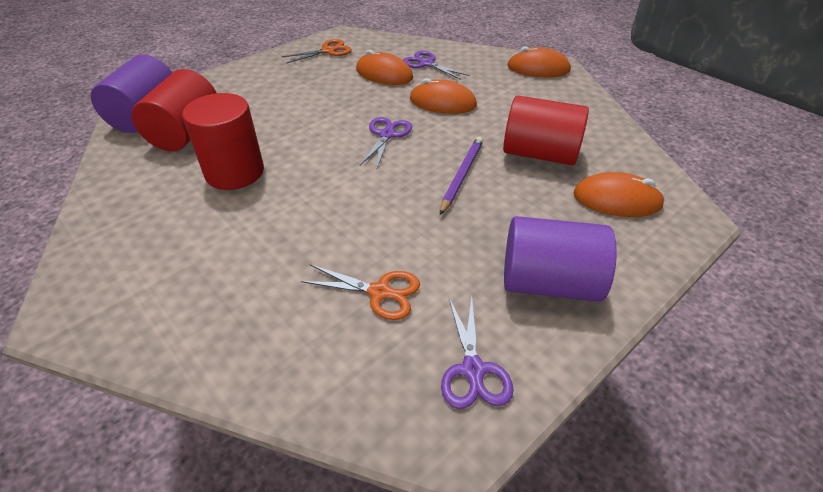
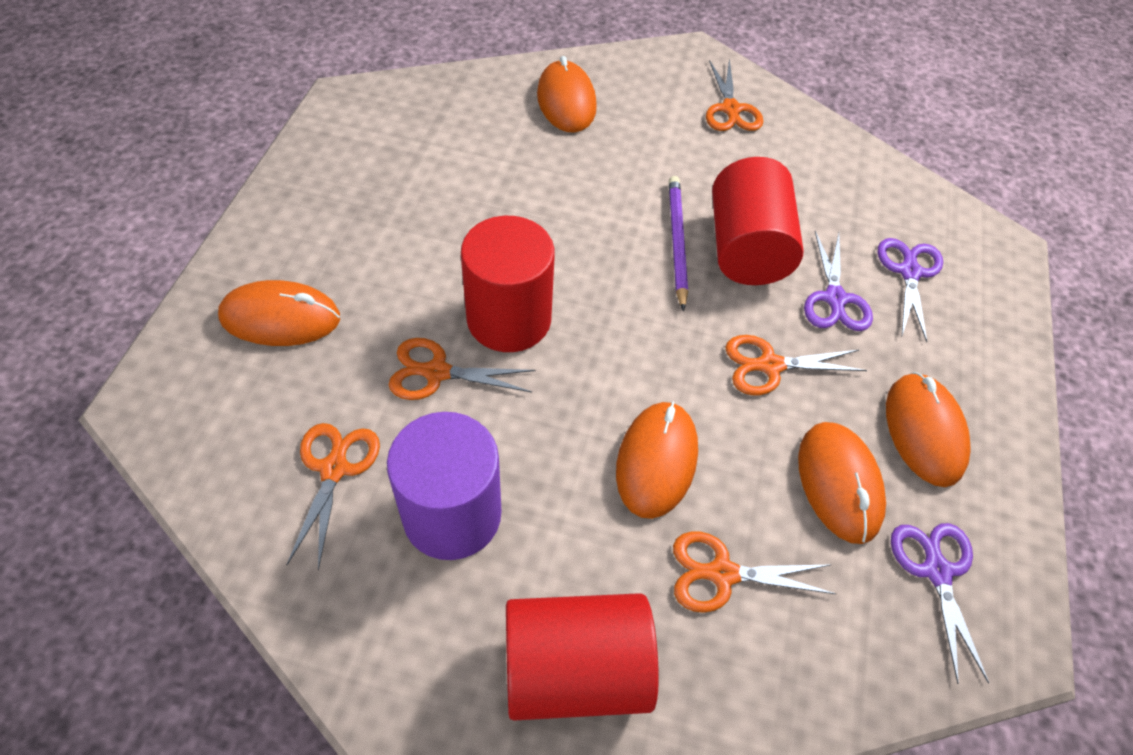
orange mouse: 4 -> 5
orange scissors: 2 -> 5
purple cylinder: 2 -> 1

